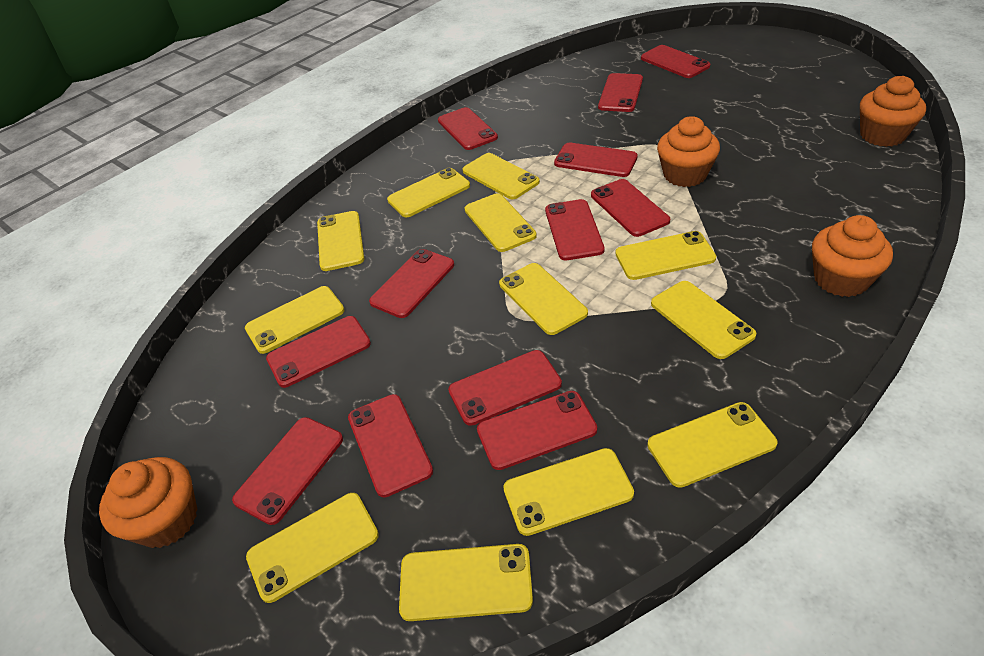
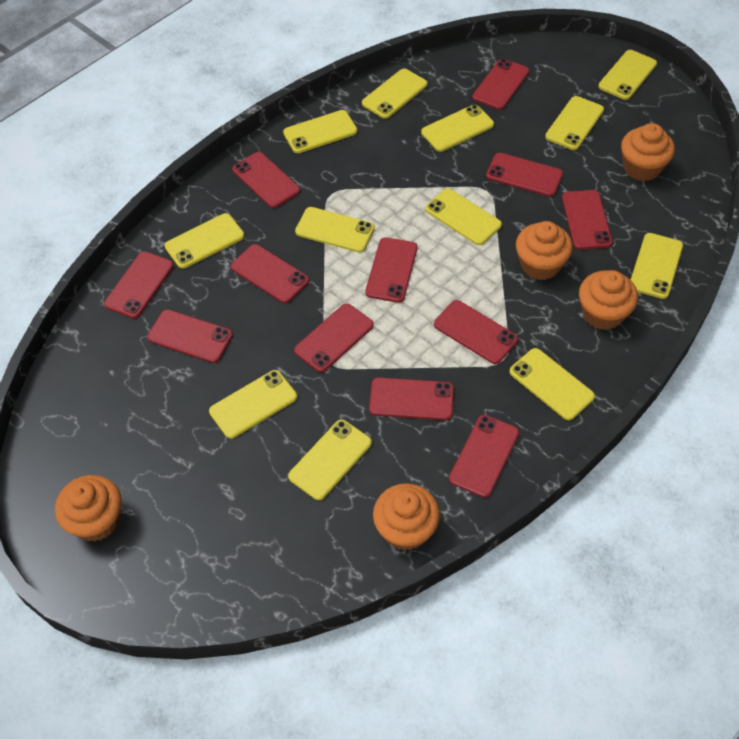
orange cupcake: 4 -> 5

